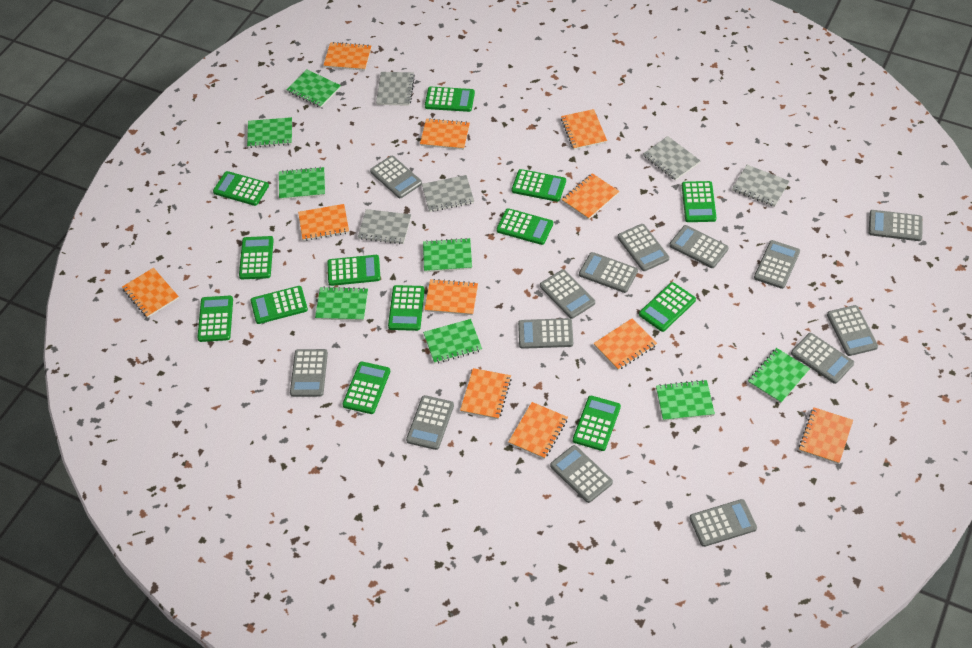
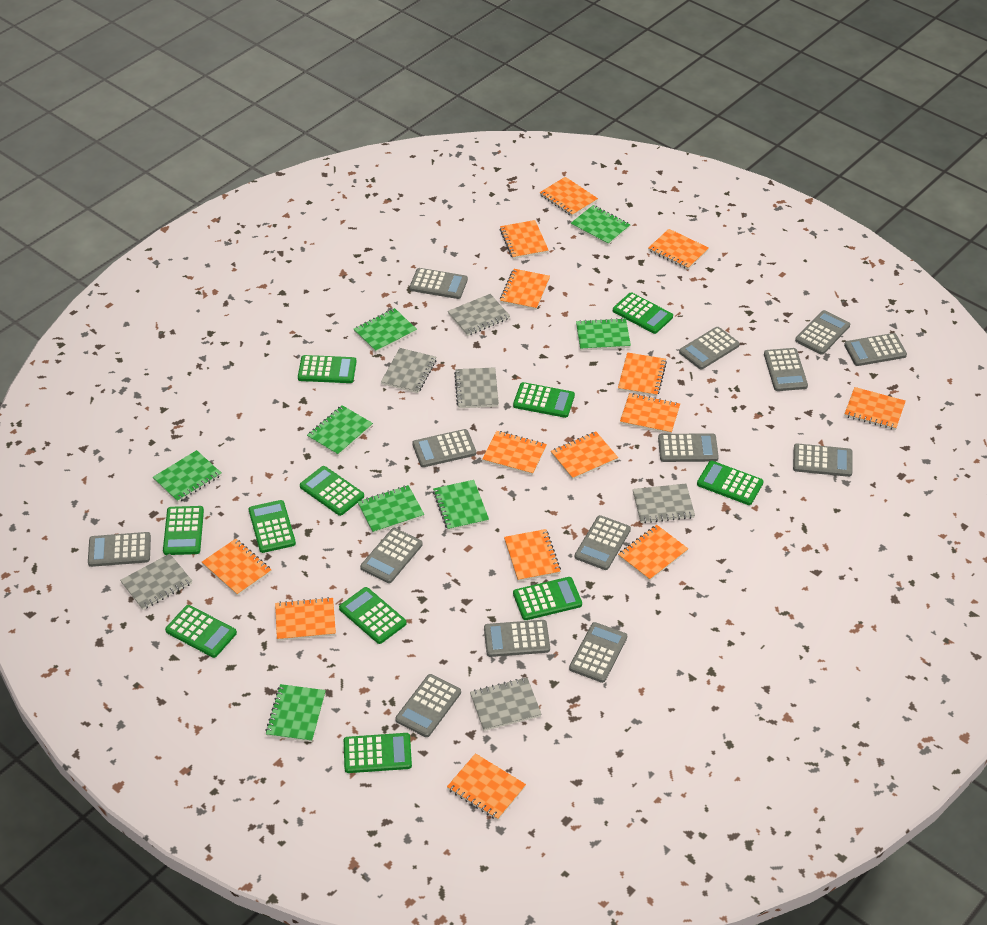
green calculator: 13 -> 11
grey notebook: 5 -> 6
orange notebook: 11 -> 14

